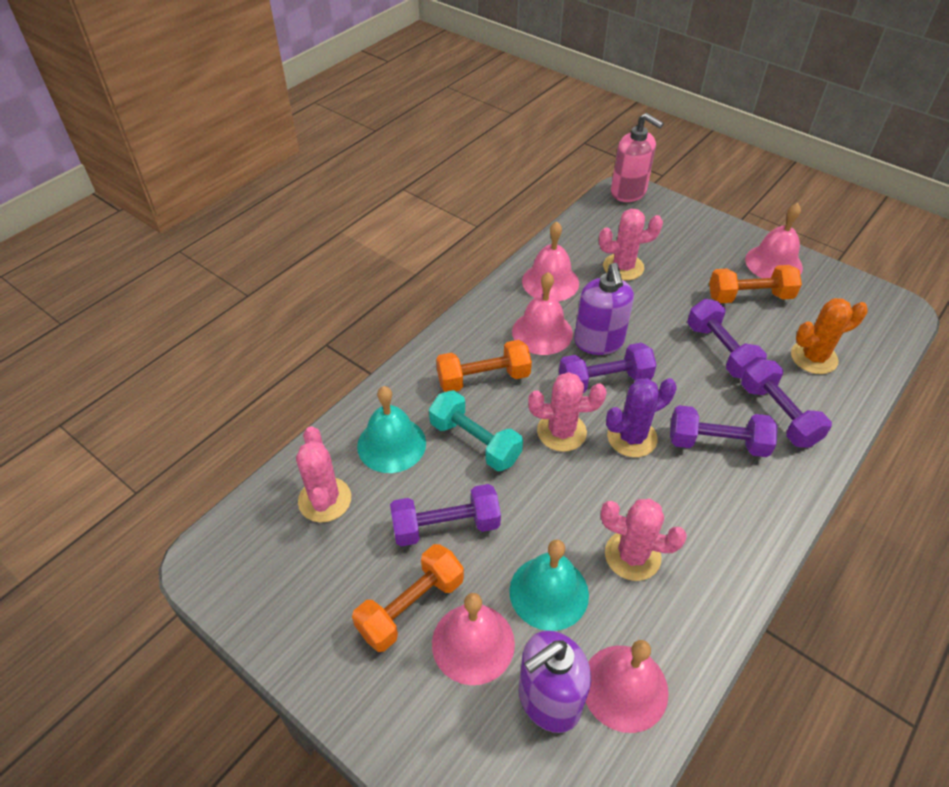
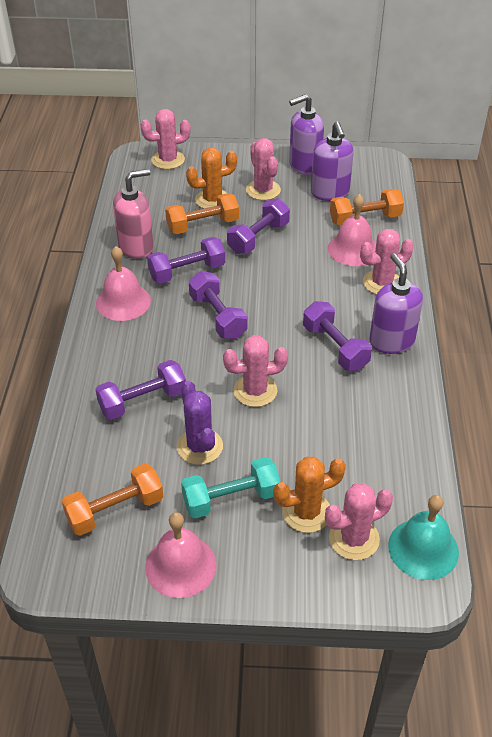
orange cactus: 1 -> 2
pink bell: 5 -> 3
pink cactus: 4 -> 5
purple soap dispenser: 2 -> 3
turquoise bell: 2 -> 1

